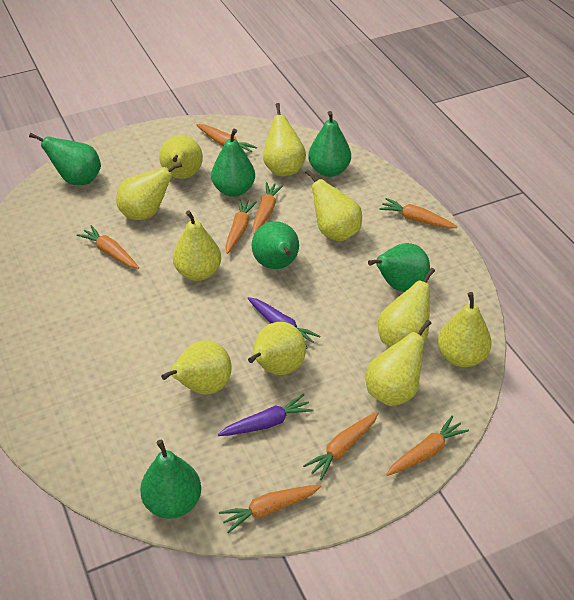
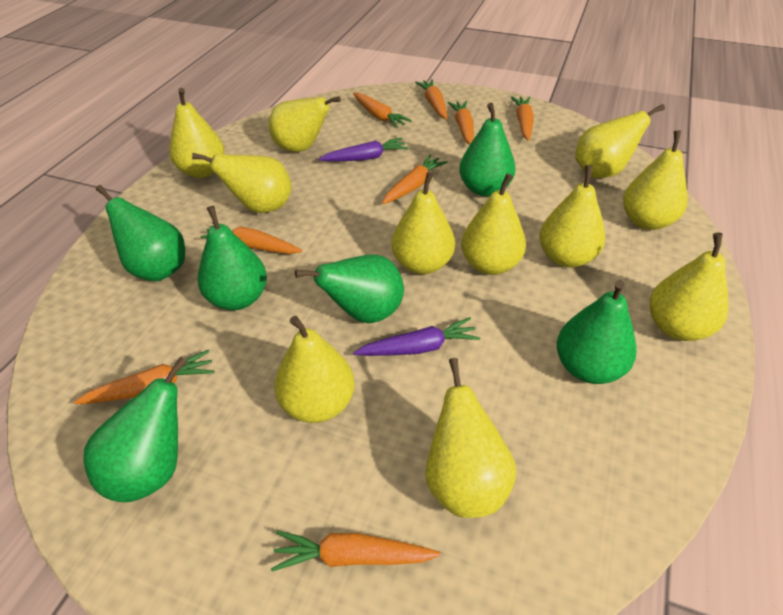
yellow pear: 10 -> 11

